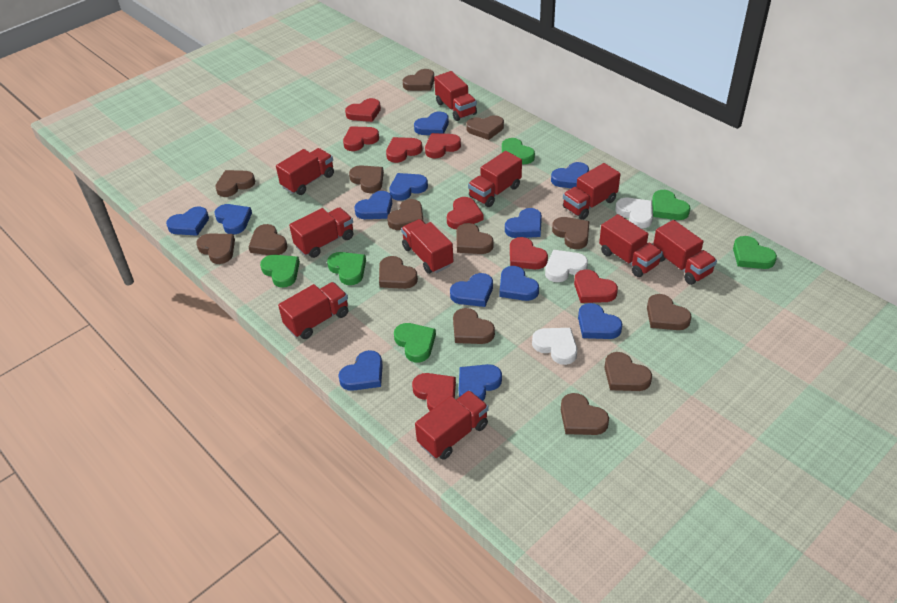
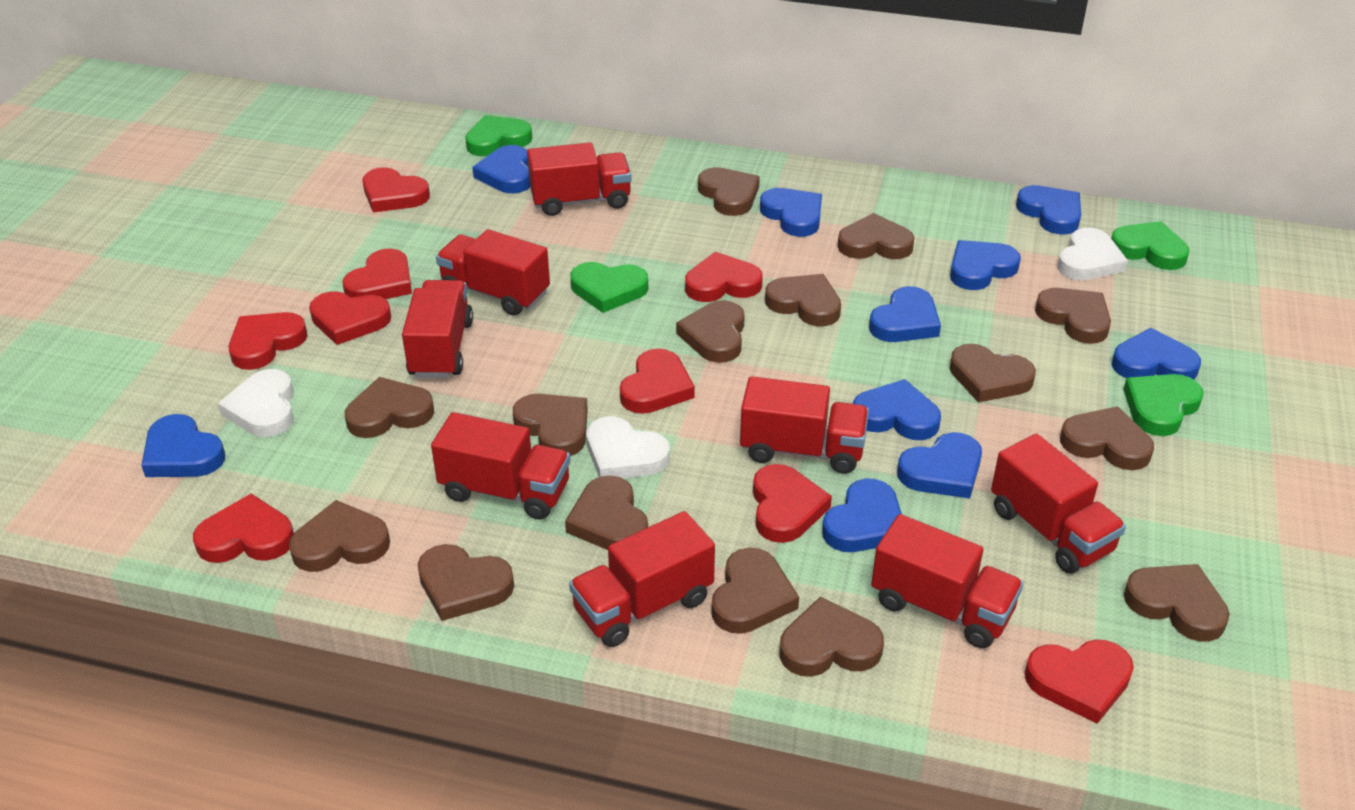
blue heart: 12 -> 10
brown heart: 14 -> 15
green heart: 6 -> 4
red heart: 8 -> 9
red truck: 10 -> 8

